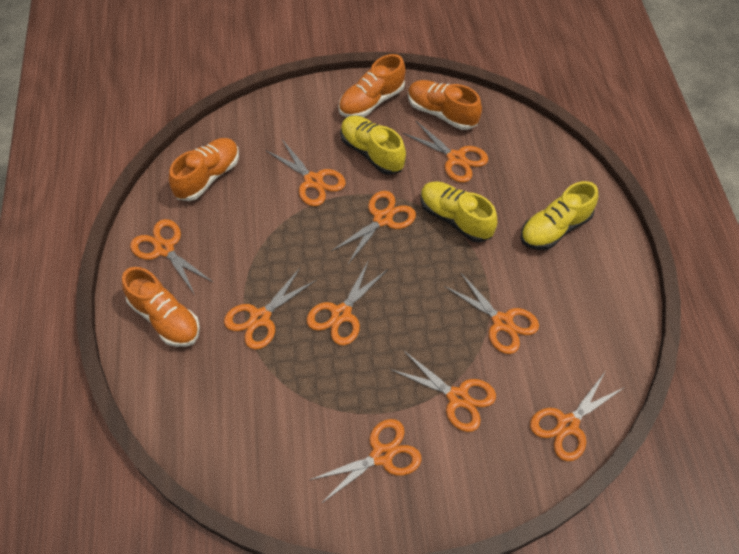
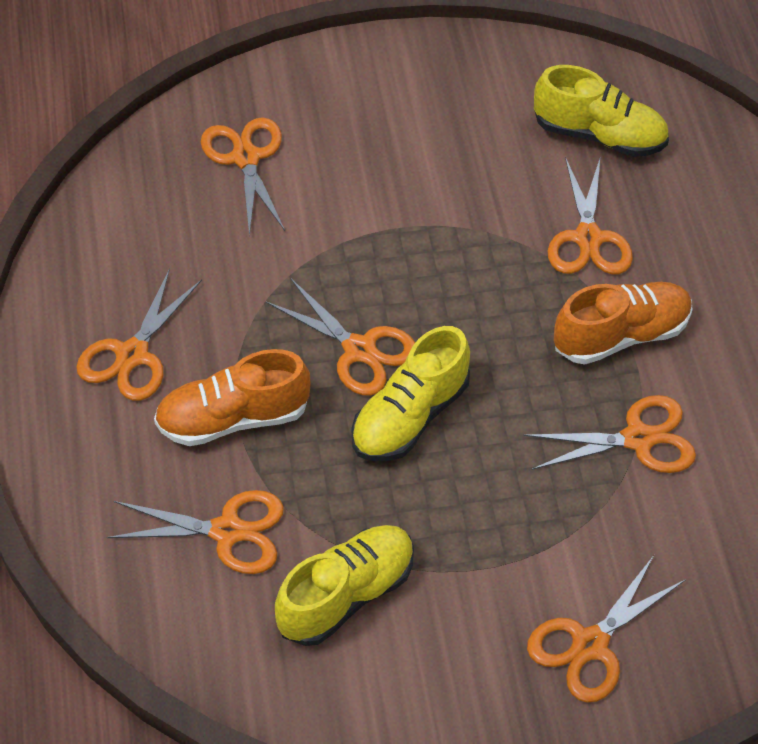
orange scissors: 10 -> 7
orange shoe: 4 -> 2

